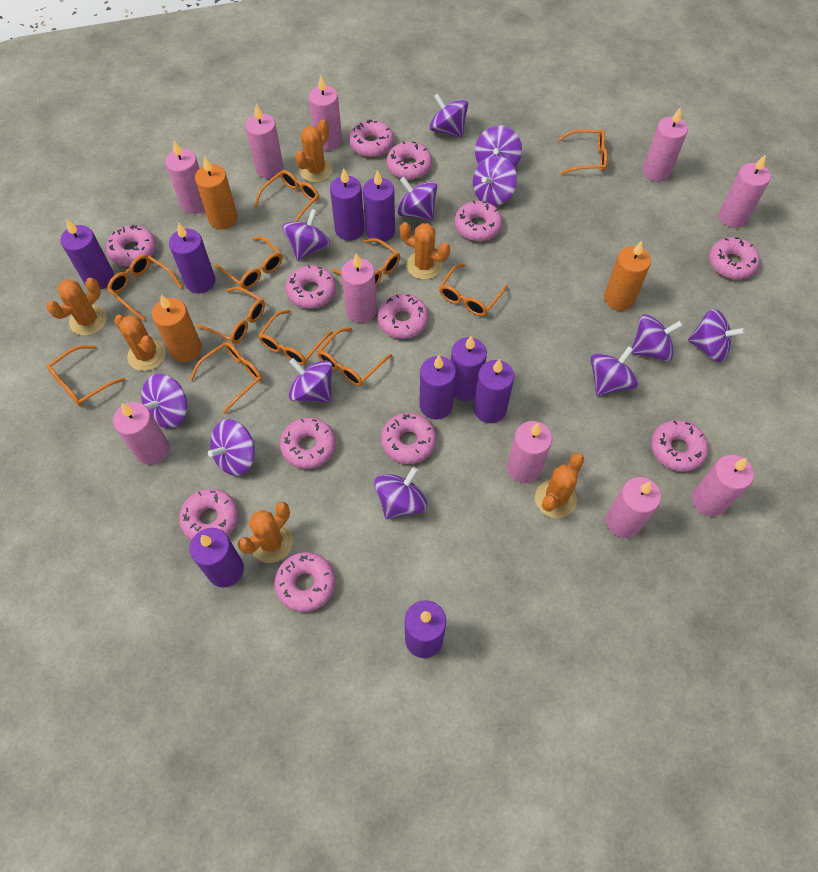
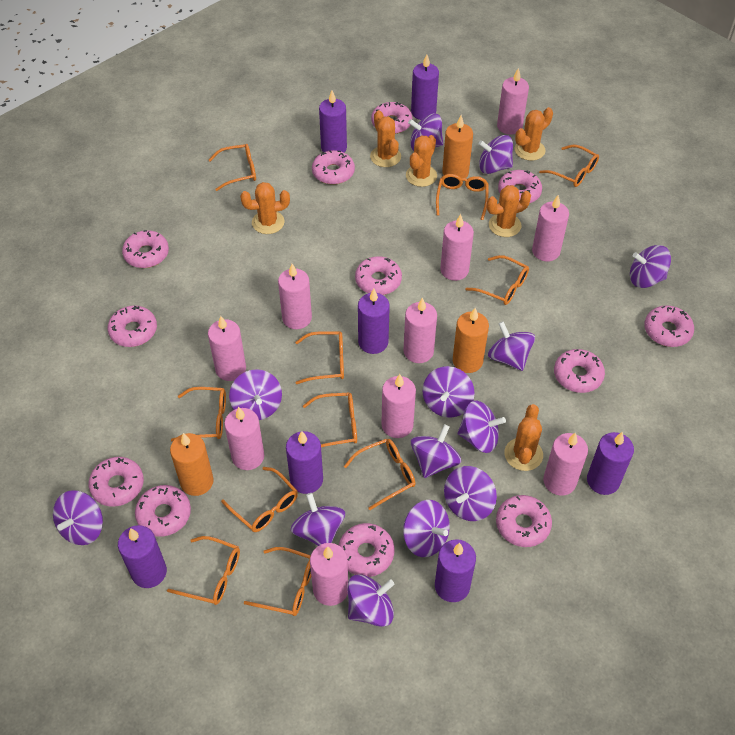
purple candle: 9 -> 7
purple spinning top: 12 -> 13

